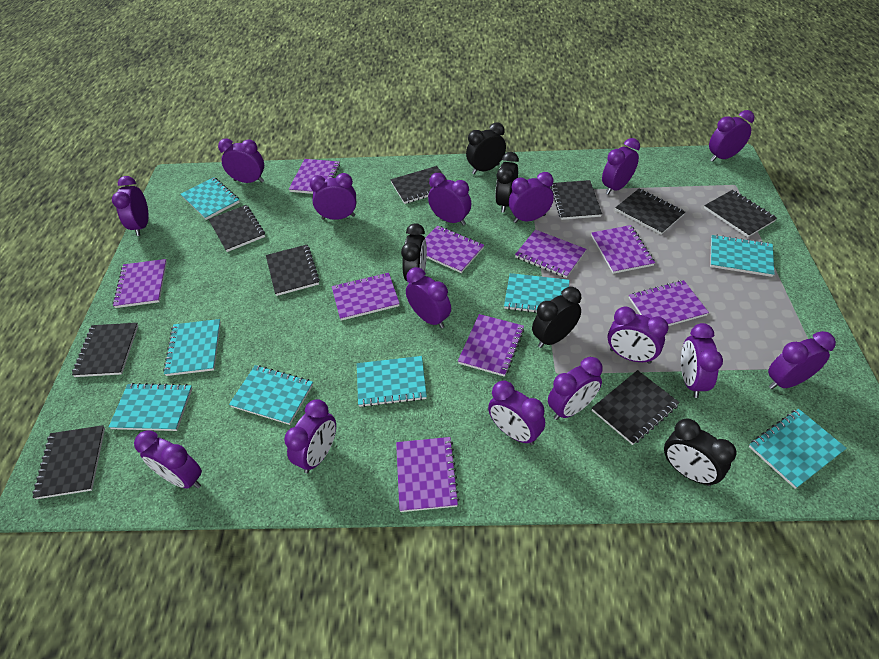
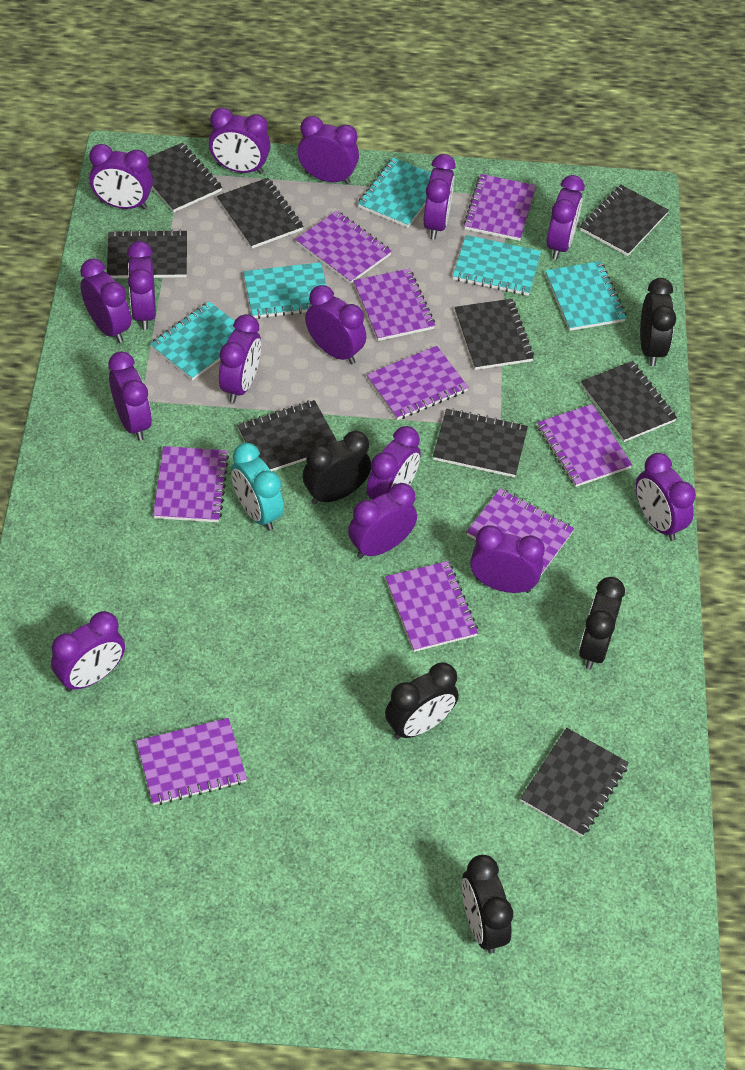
turquoise clock: 0 -> 1
turquoise notebook: 8 -> 5

